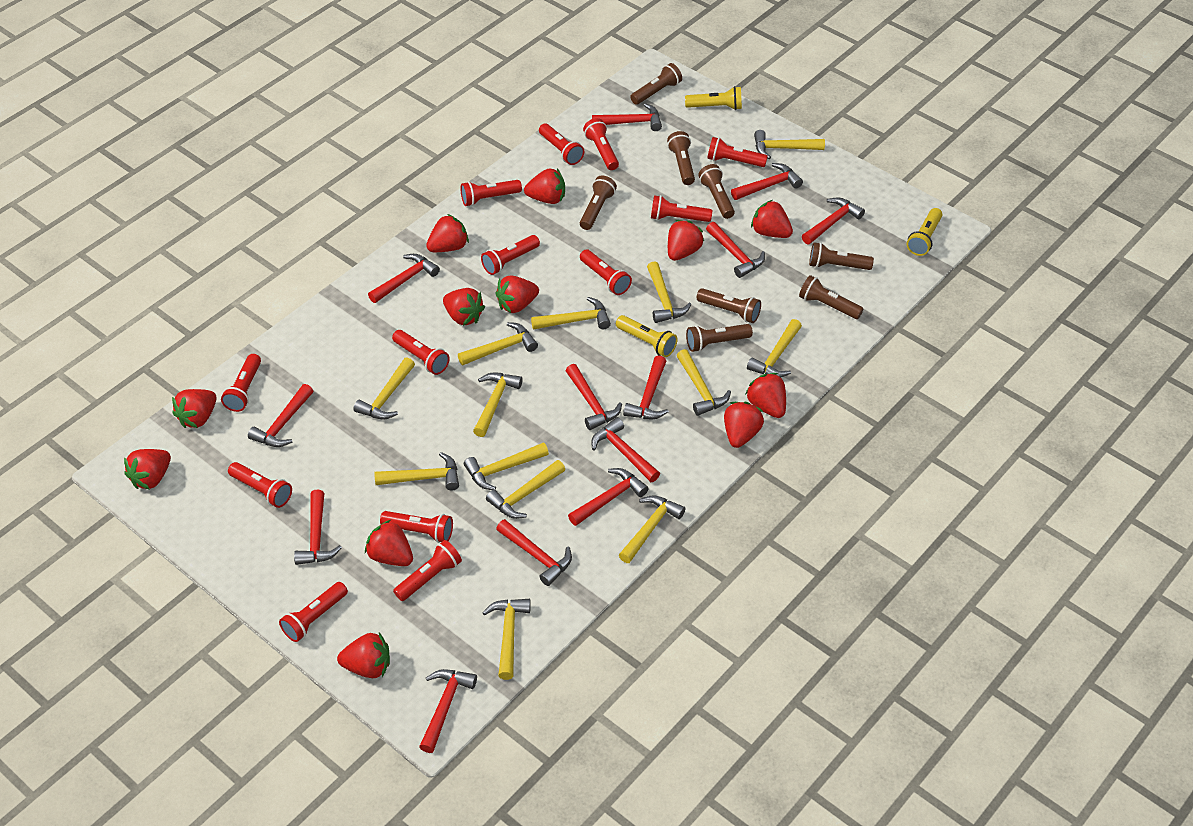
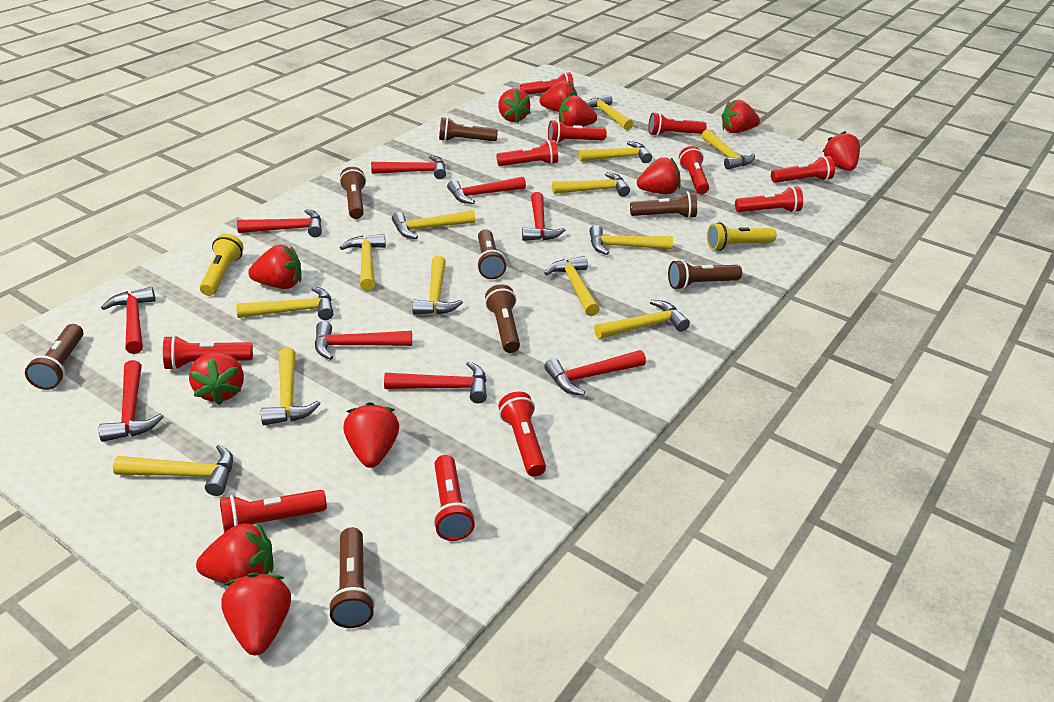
red flashlight: 13 -> 11
red hammer: 13 -> 9
red strawberry: 12 -> 11
yellow flashlight: 3 -> 2

